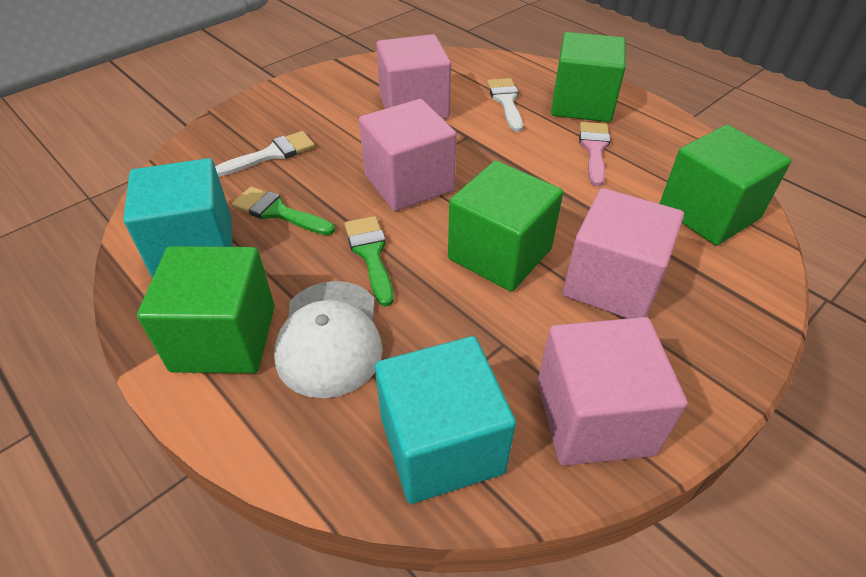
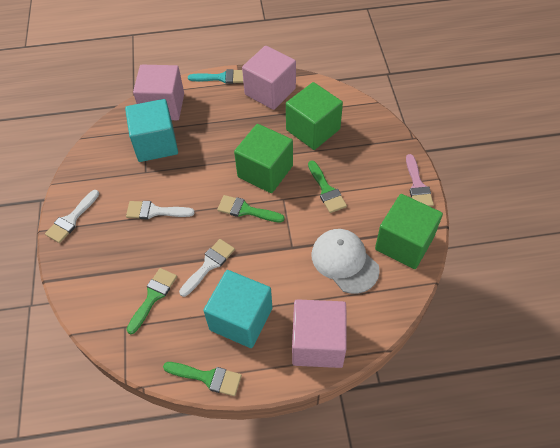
green brush: 2 -> 4
green cube: 4 -> 3
pink cube: 4 -> 3
turquoise brush: 0 -> 1
white brush: 2 -> 3

